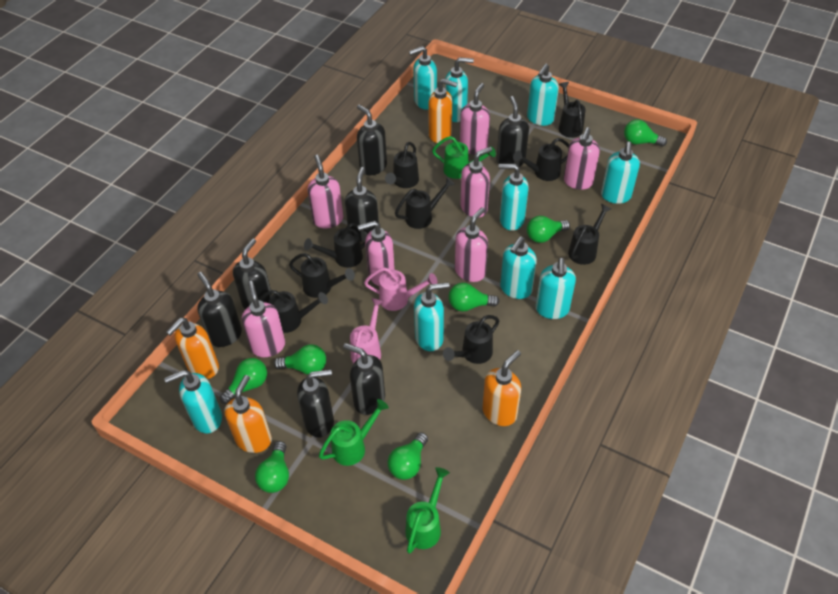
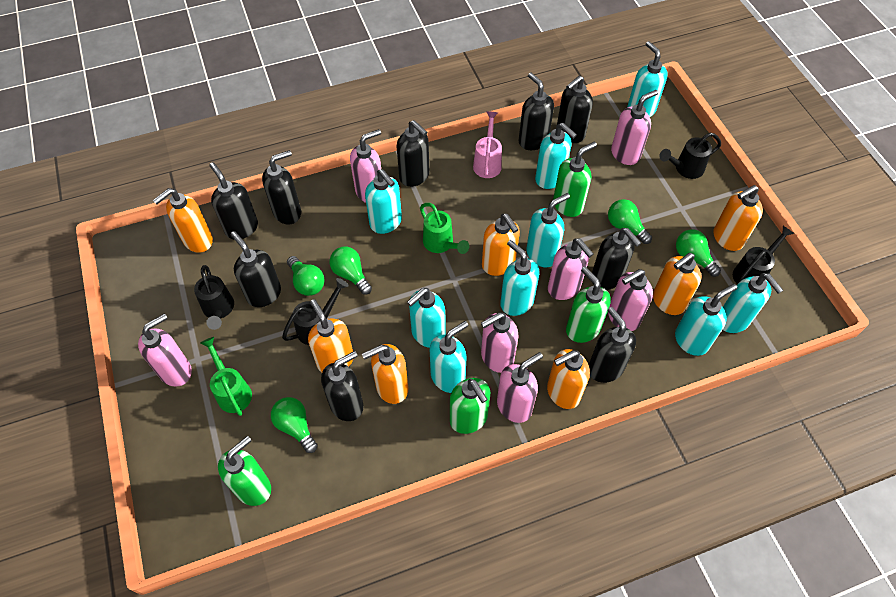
black soap dispenser: 7 -> 9
black watering can: 9 -> 4
green light bulb: 7 -> 5
green soap dispenser: 0 -> 4
green watering can: 3 -> 2
orange soap dispenser: 4 -> 7
pink watering can: 2 -> 1

